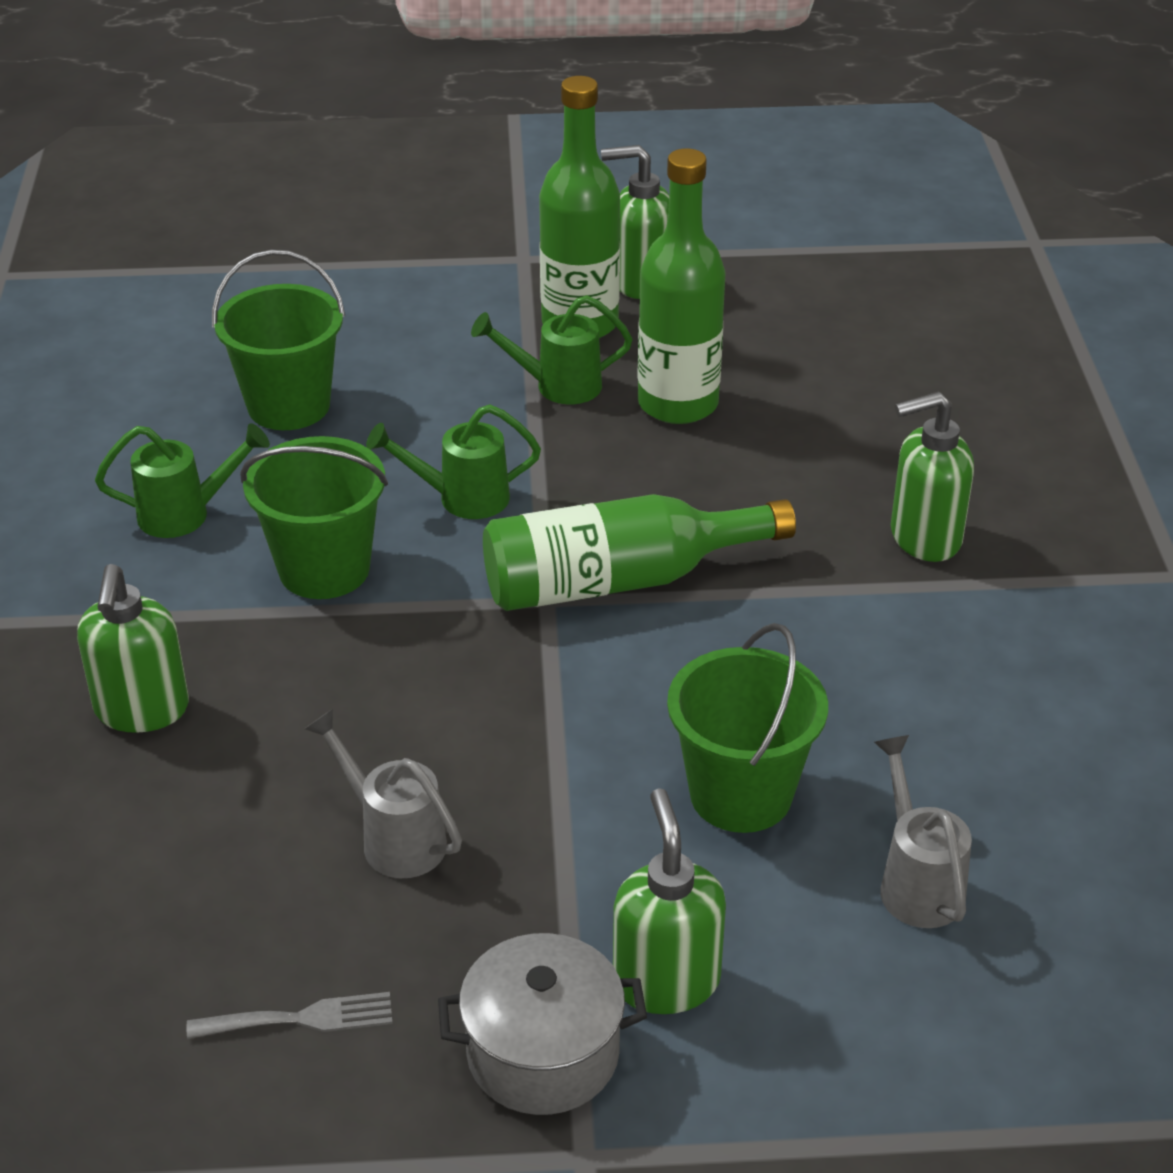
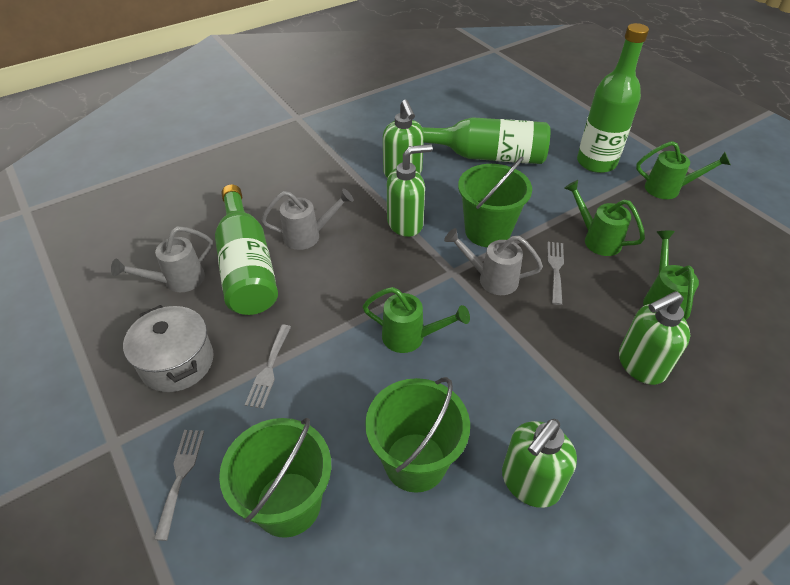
green watering can: 3 -> 4
grey fork: 1 -> 3
grey watering can: 2 -> 3

